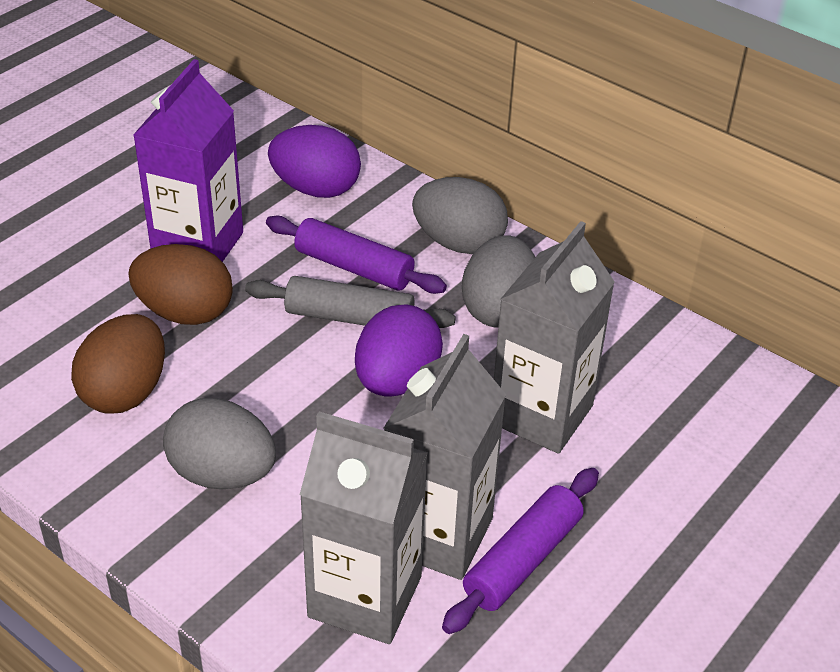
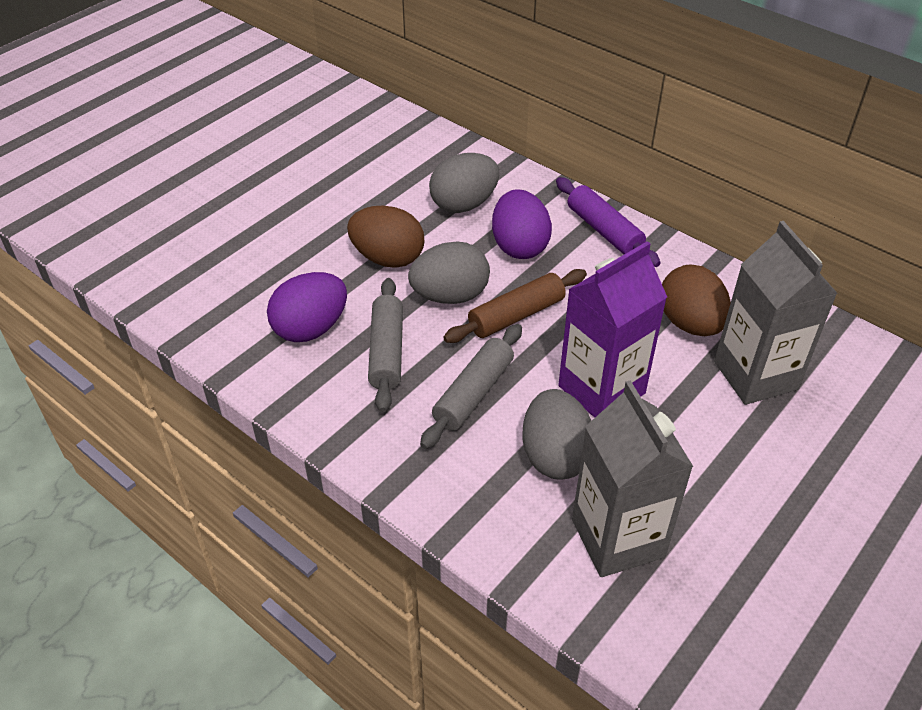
brown rolling pin: 0 -> 1
grey carton: 3 -> 2
grey rolling pin: 1 -> 2
purple rolling pin: 2 -> 1

